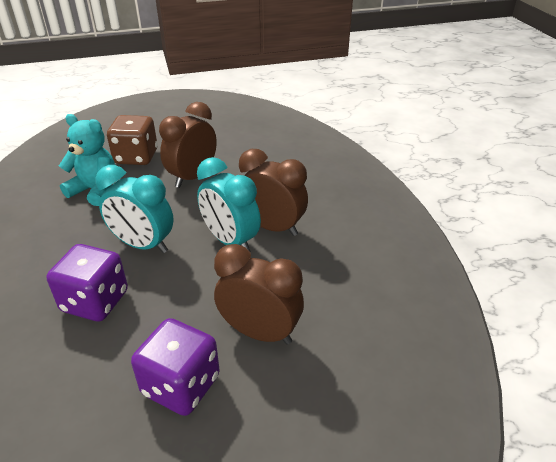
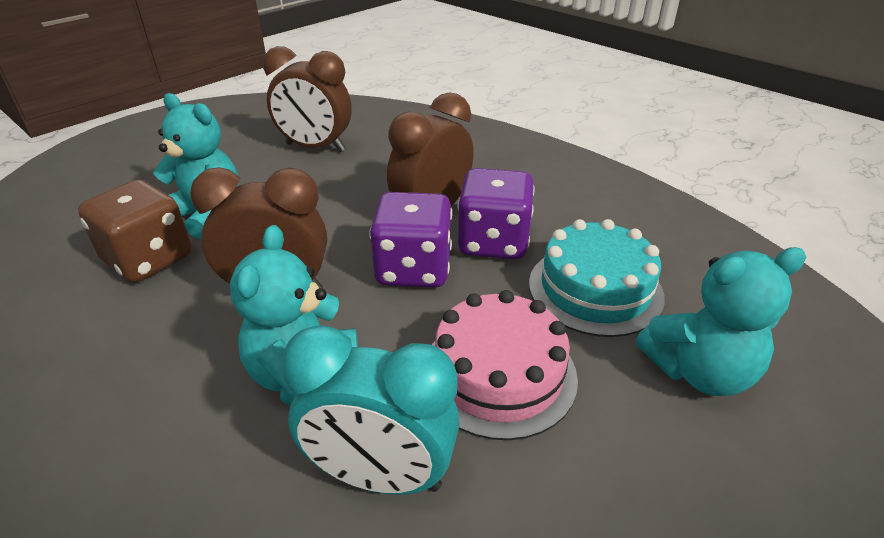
pink cake: 0 -> 1
turquoise cake: 0 -> 1
turquoise clock: 2 -> 1
turquoise teddy bear: 1 -> 3

